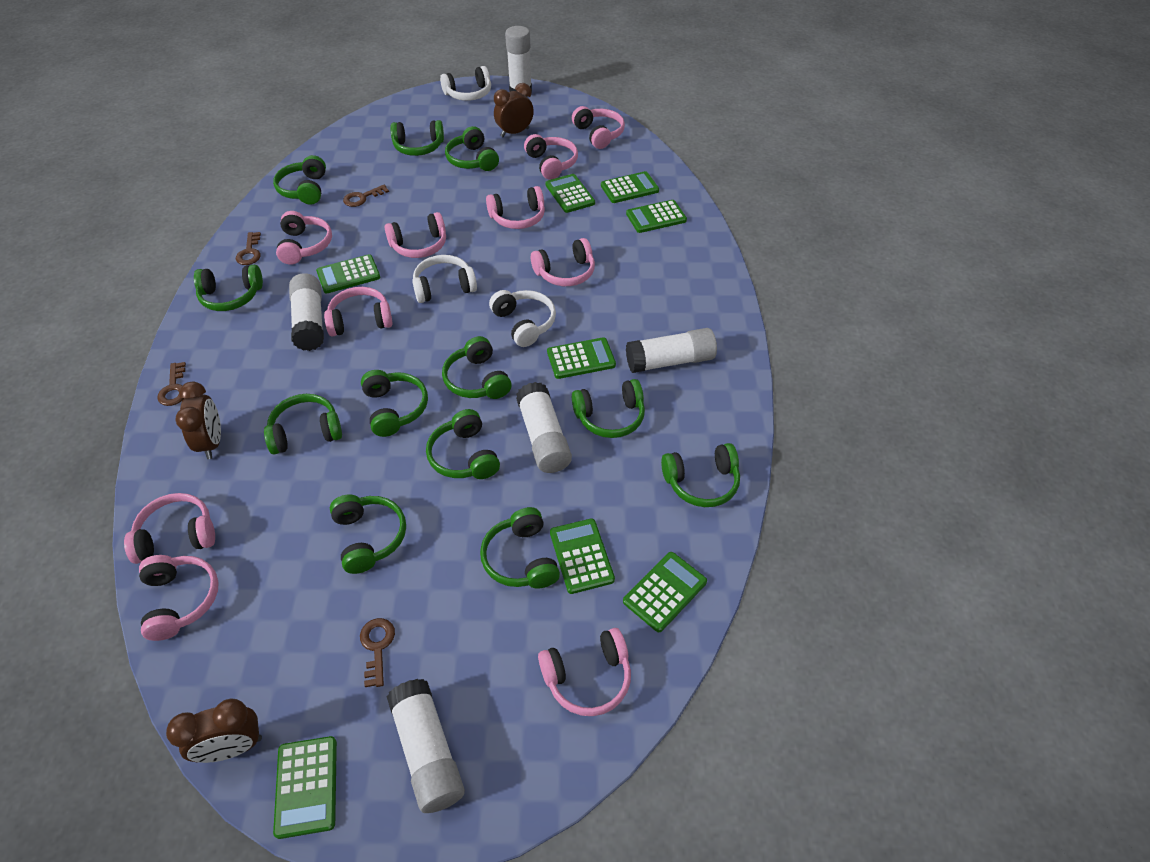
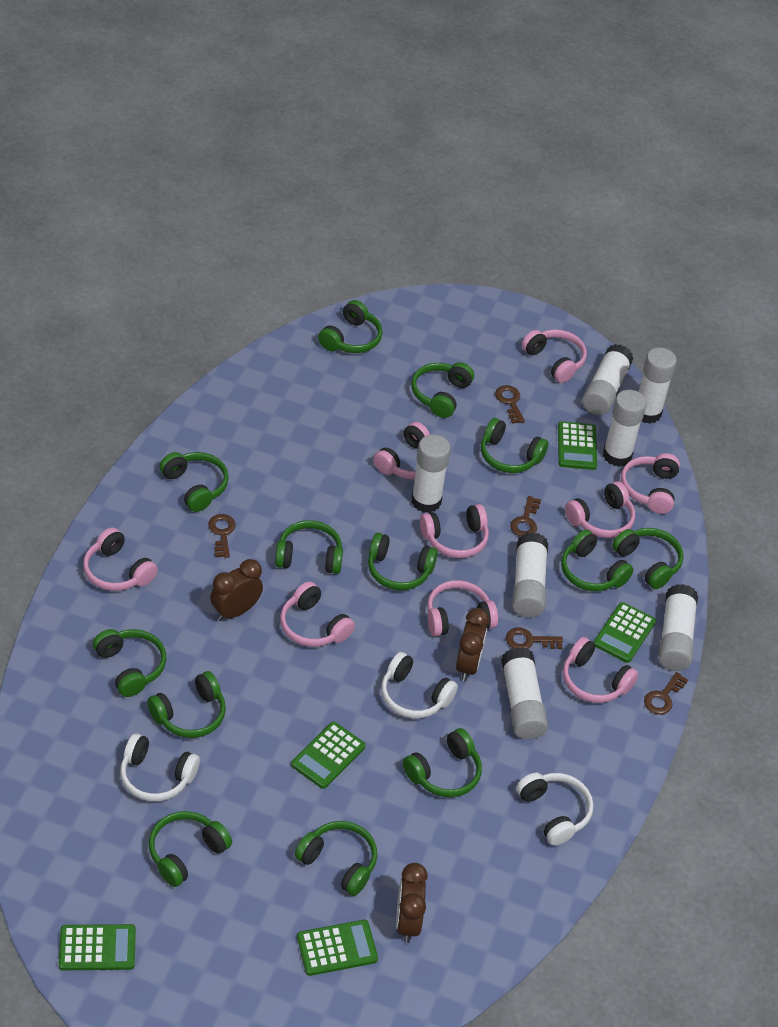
brown key: 4 -> 5
green calculator: 8 -> 5
green headphones: 12 -> 13
pink headphones: 10 -> 9
white glue stick: 5 -> 7

